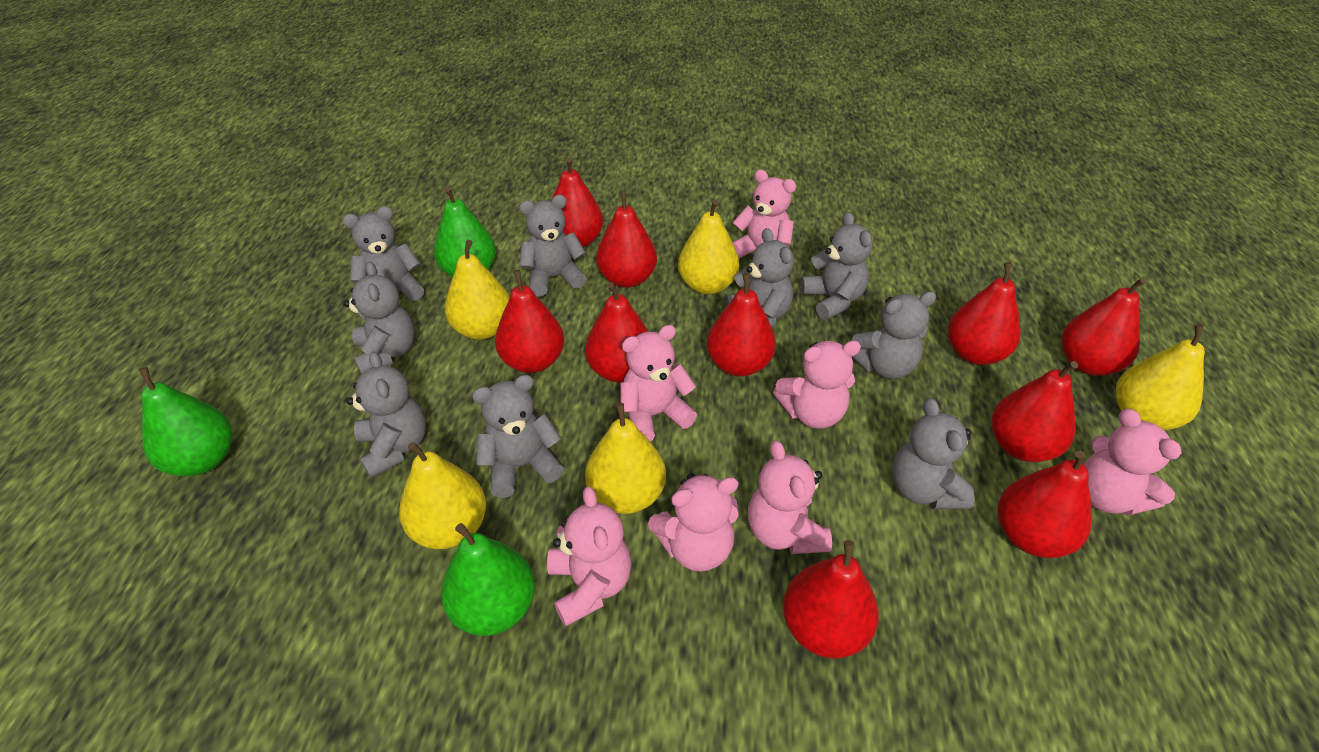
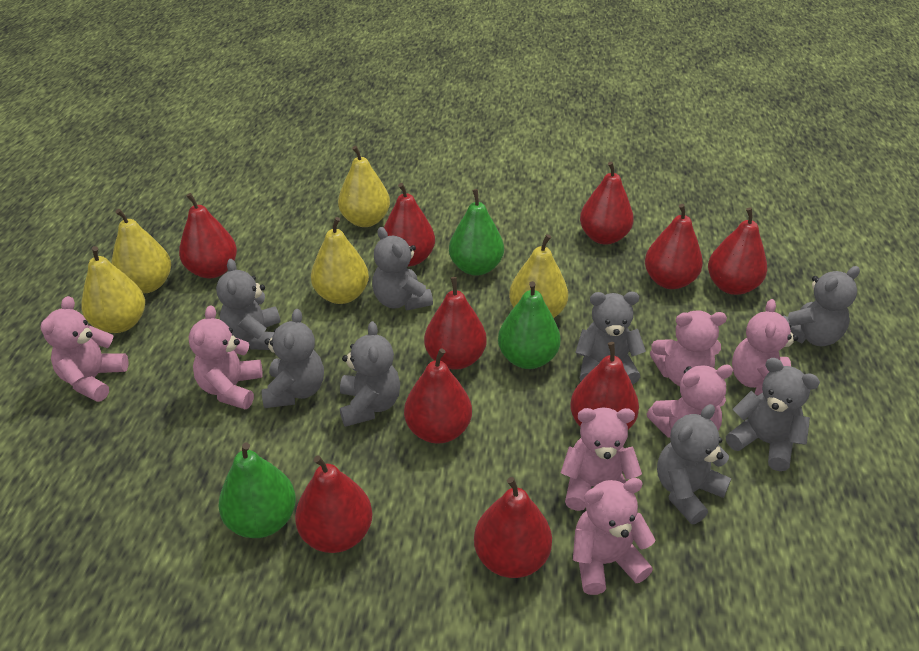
grey teddy bear: 9 -> 8

